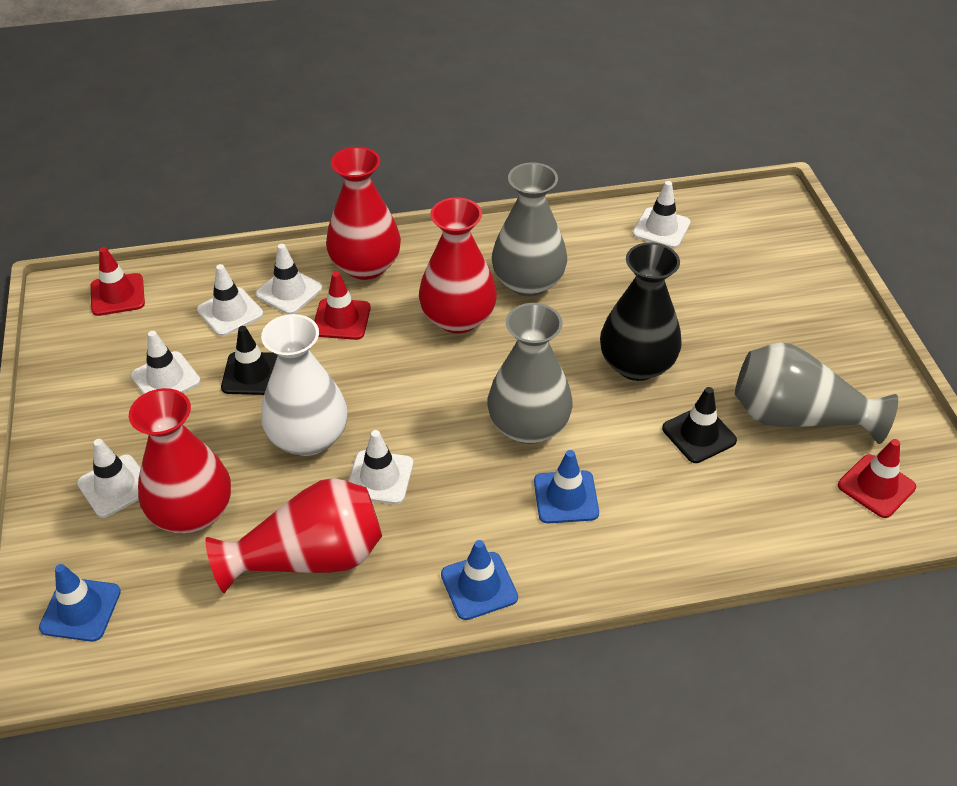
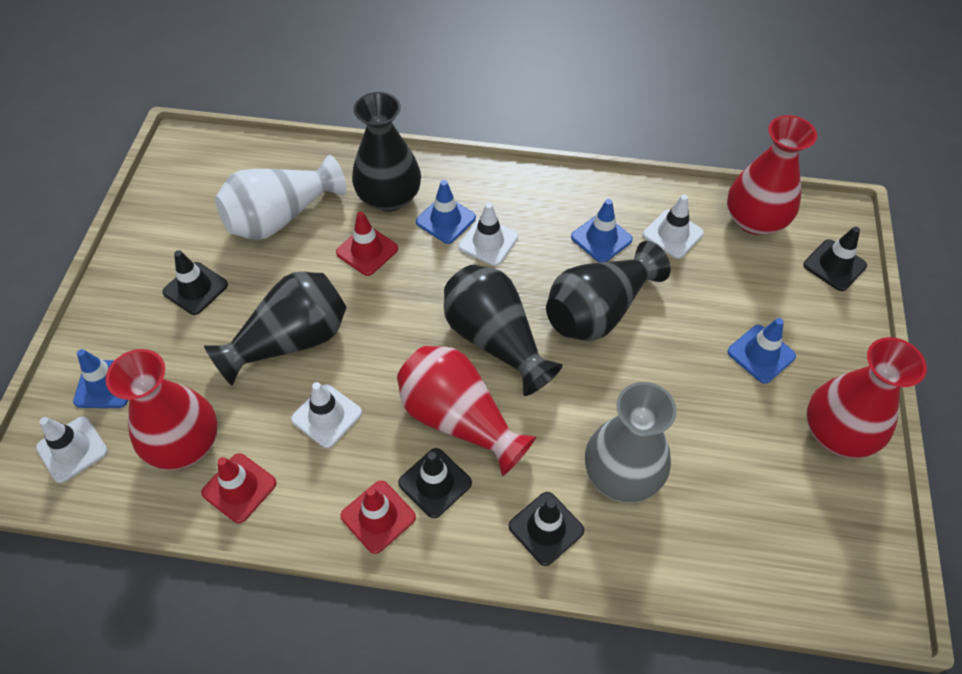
black traffic cone: 2 -> 4
black vase: 1 -> 4
blue traffic cone: 3 -> 4
grey vase: 3 -> 1
white traffic cone: 6 -> 4

